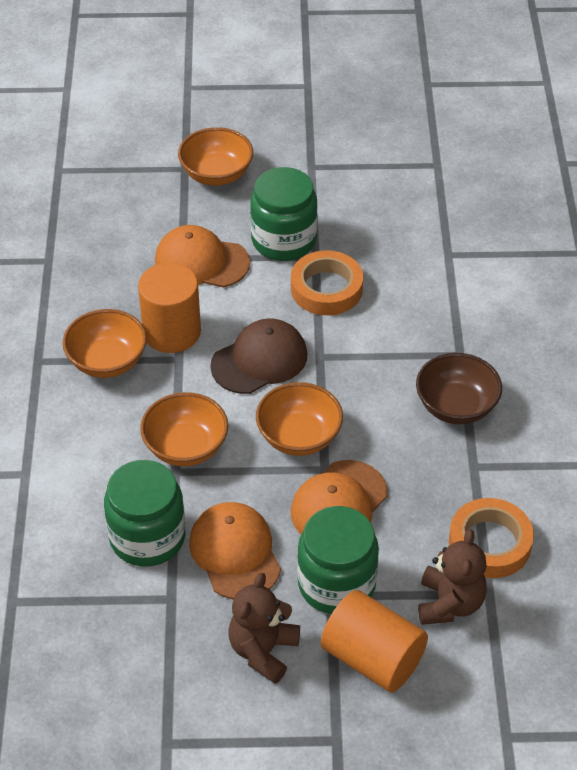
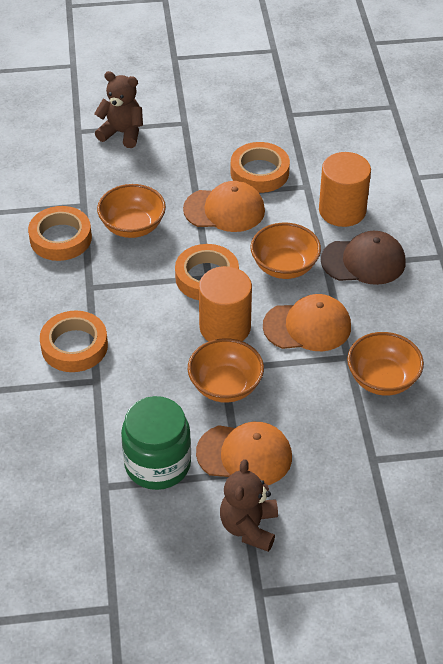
brown bowl: 1 -> 0
green jar: 3 -> 1
orange tape: 2 -> 4

